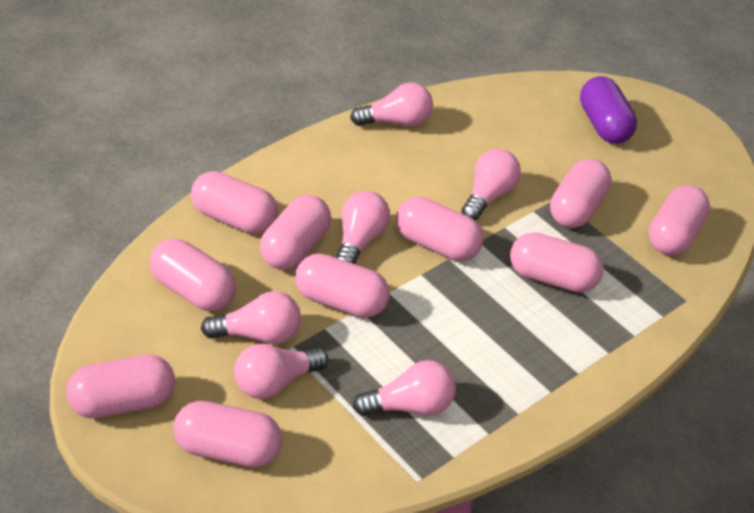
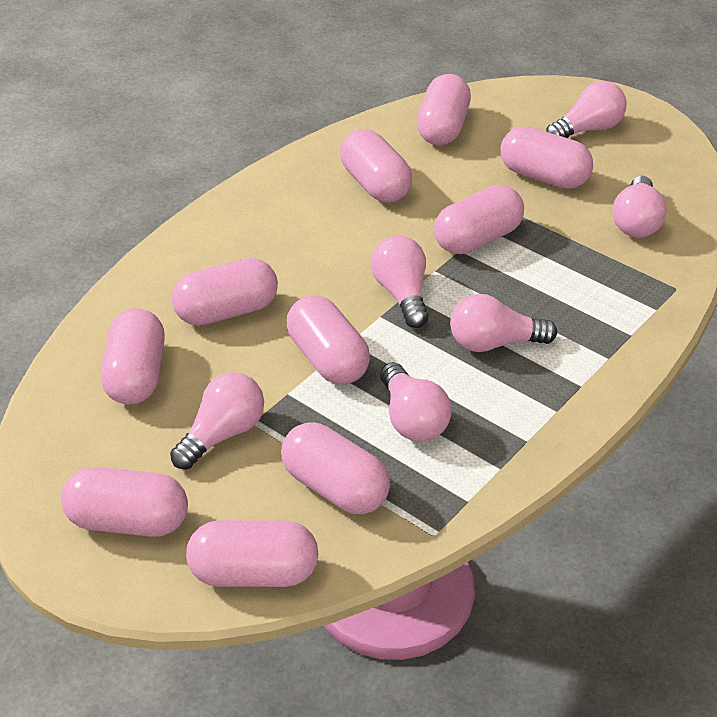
purple capsule: 1 -> 0

